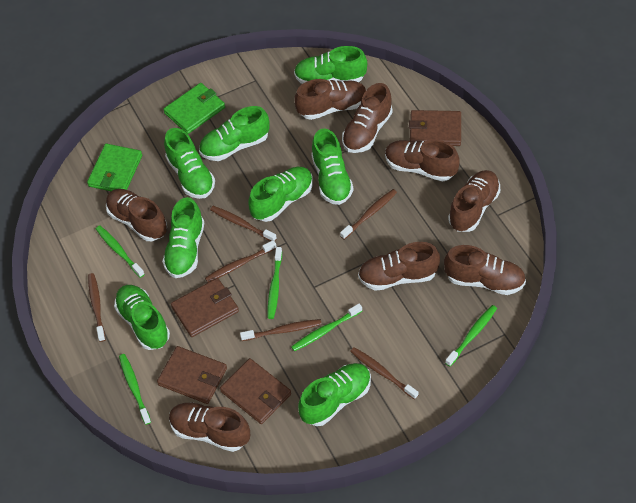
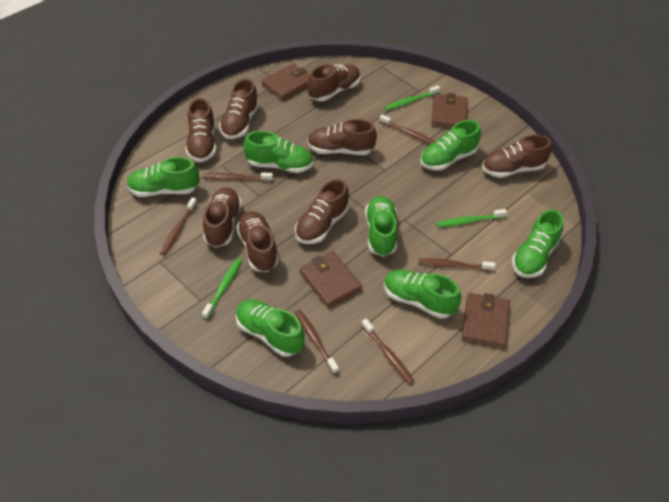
green shoe: 8 -> 7
green toothbrush: 5 -> 3
green wallet: 2 -> 0

